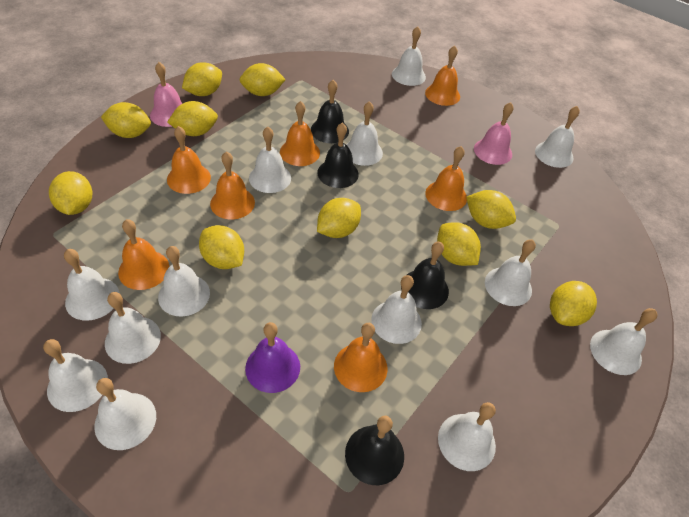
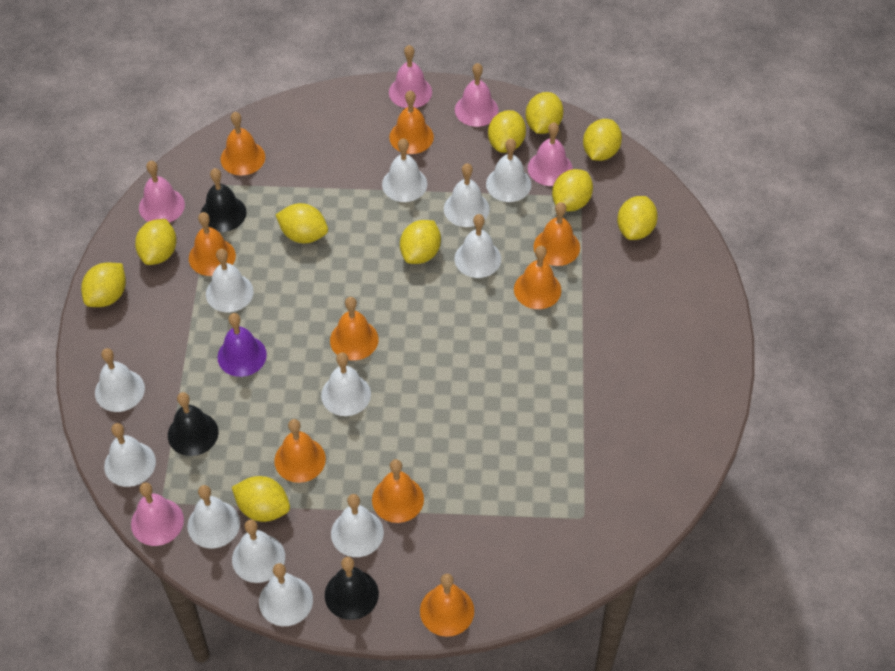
black bell: 4 -> 3
orange bell: 7 -> 9
pink bell: 2 -> 5
white bell: 13 -> 12

